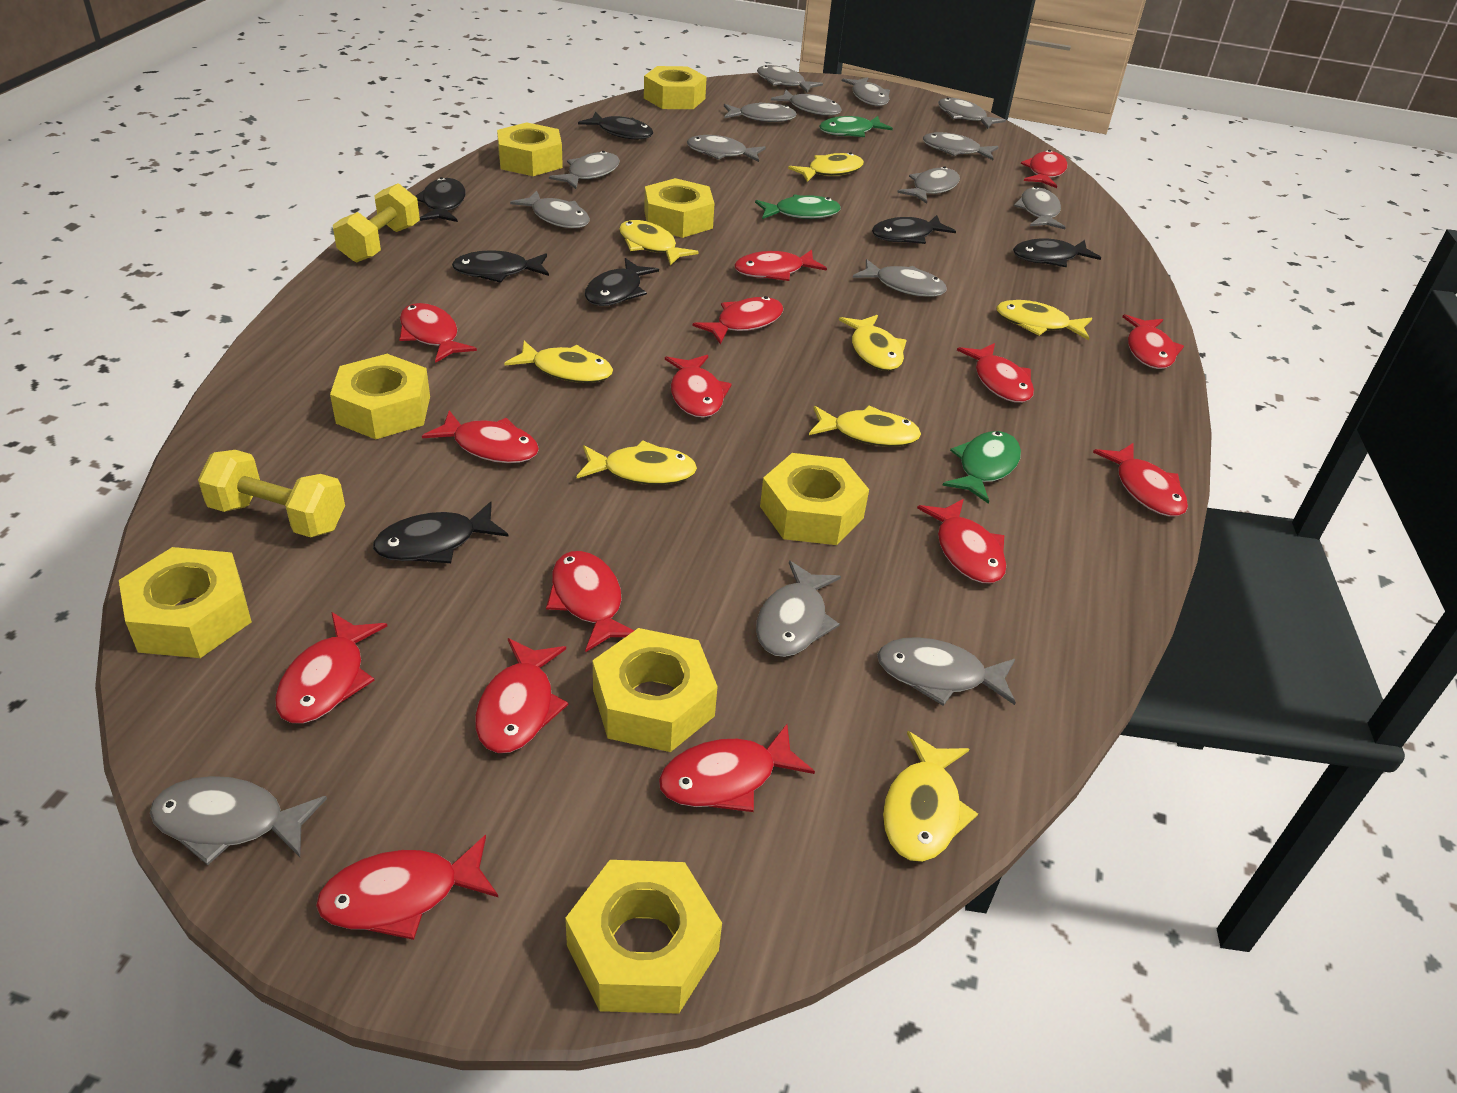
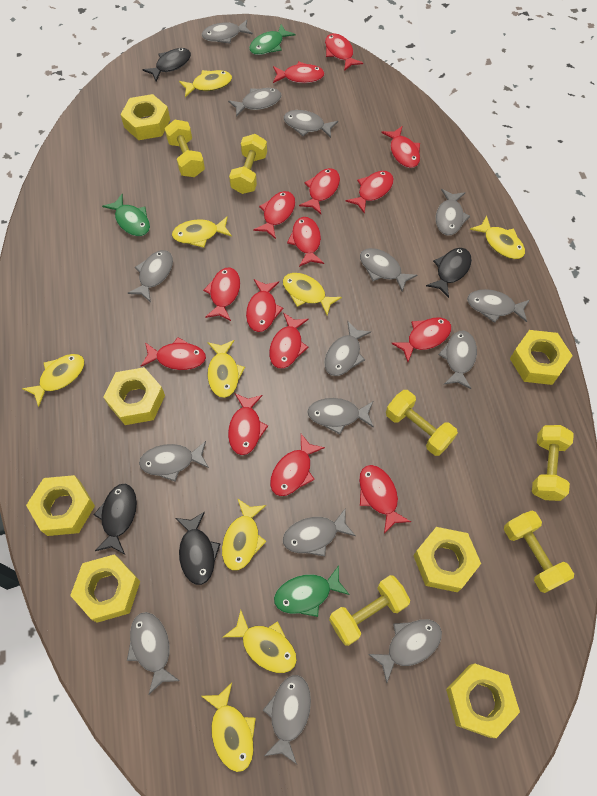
black fish: 7 -> 4
yellow dumbbell: 2 -> 6
yellow fish: 8 -> 9
yellow nut: 8 -> 7

